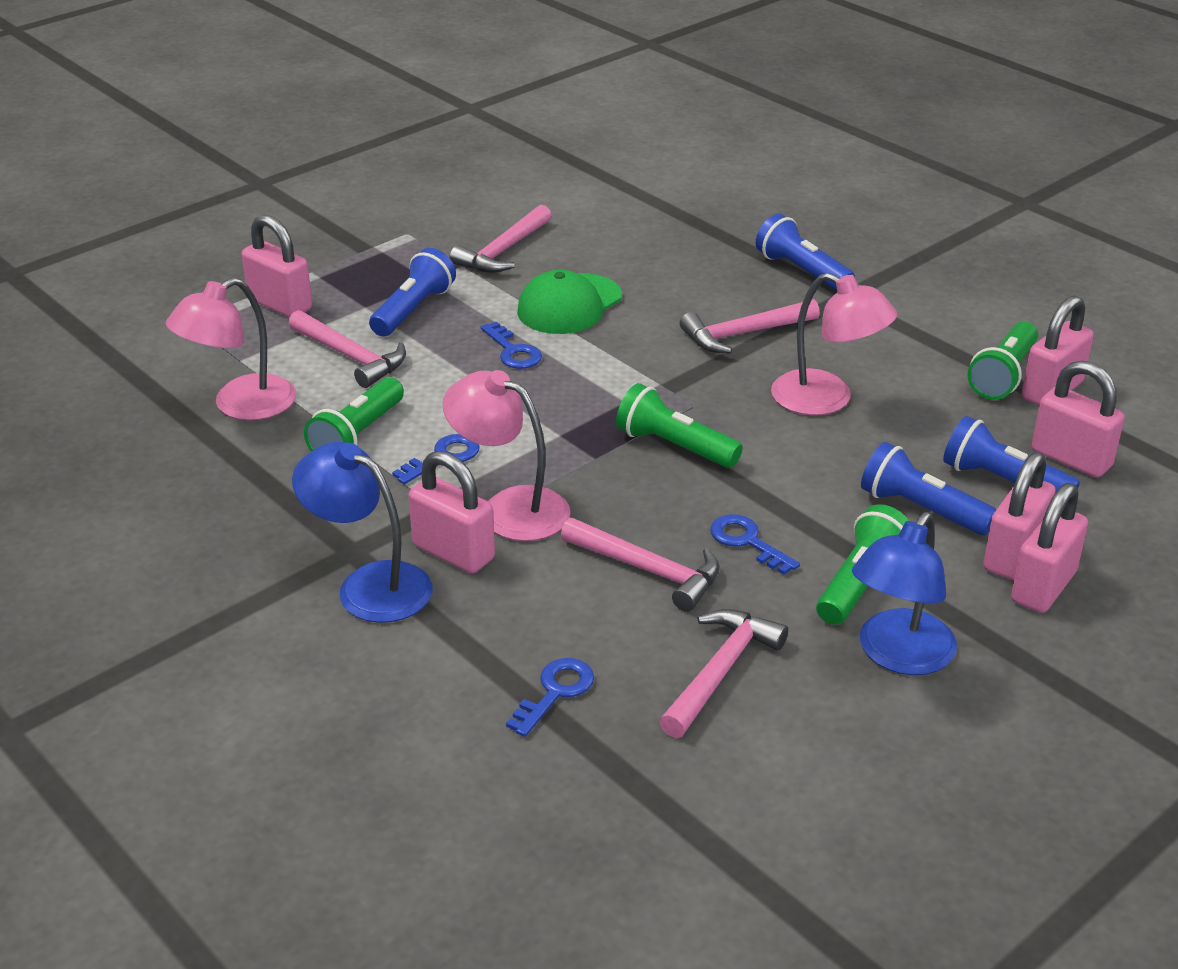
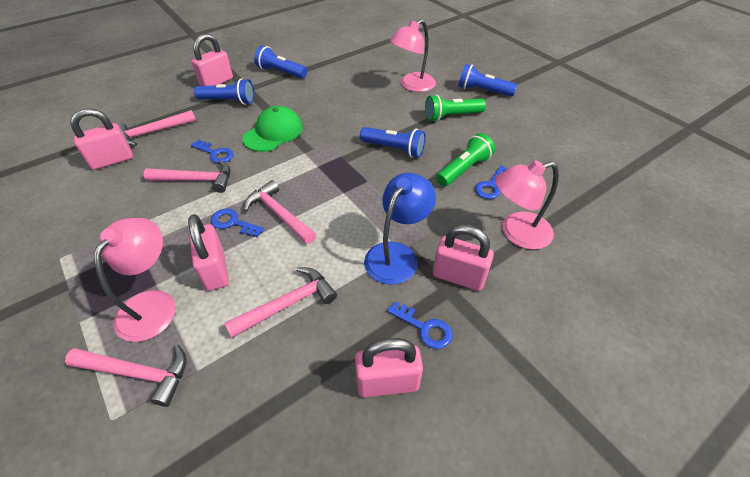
blue lamp: 2 -> 1
green flashlight: 4 -> 2
pink padlock: 6 -> 5

